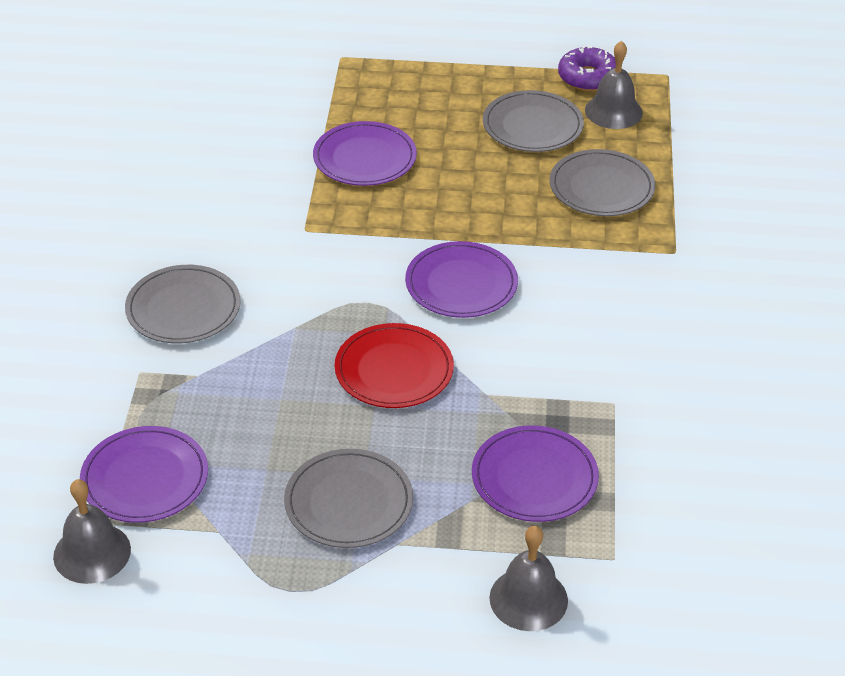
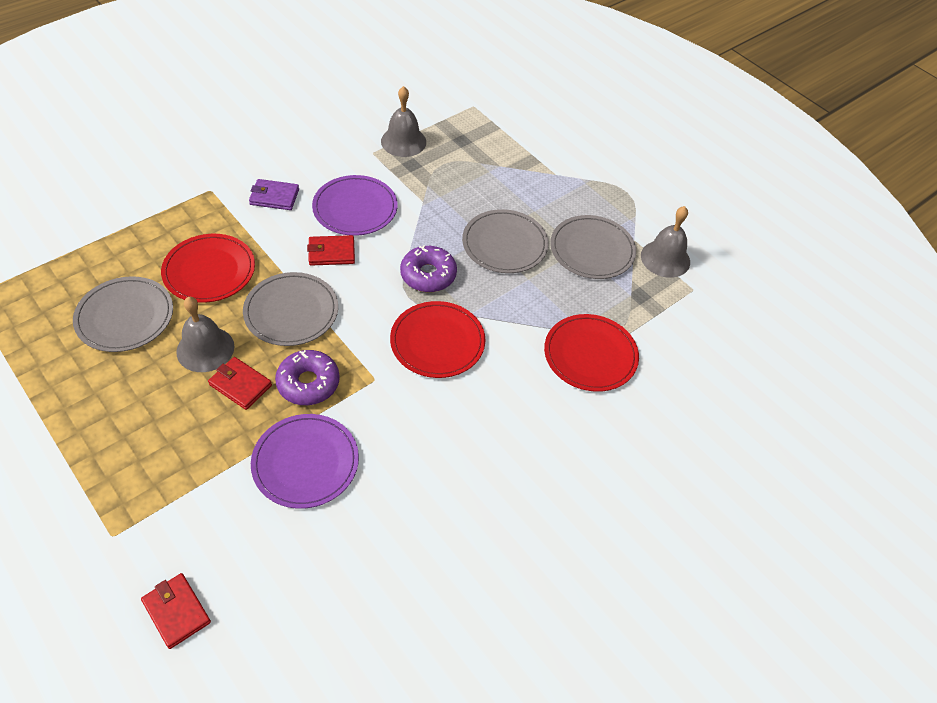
purple donut: 1 -> 2
purple plate: 4 -> 2
purple wallet: 0 -> 1
red plate: 1 -> 3
red wallet: 0 -> 3

